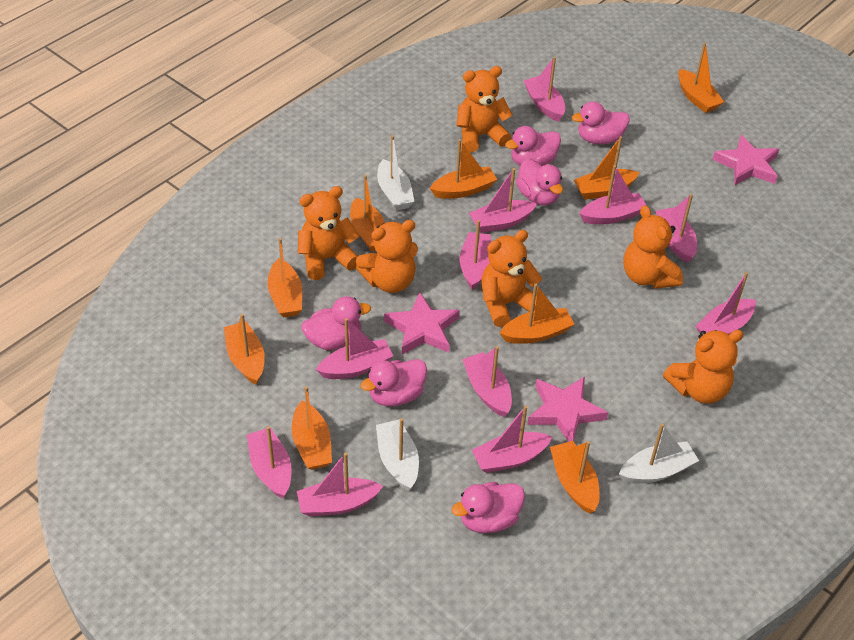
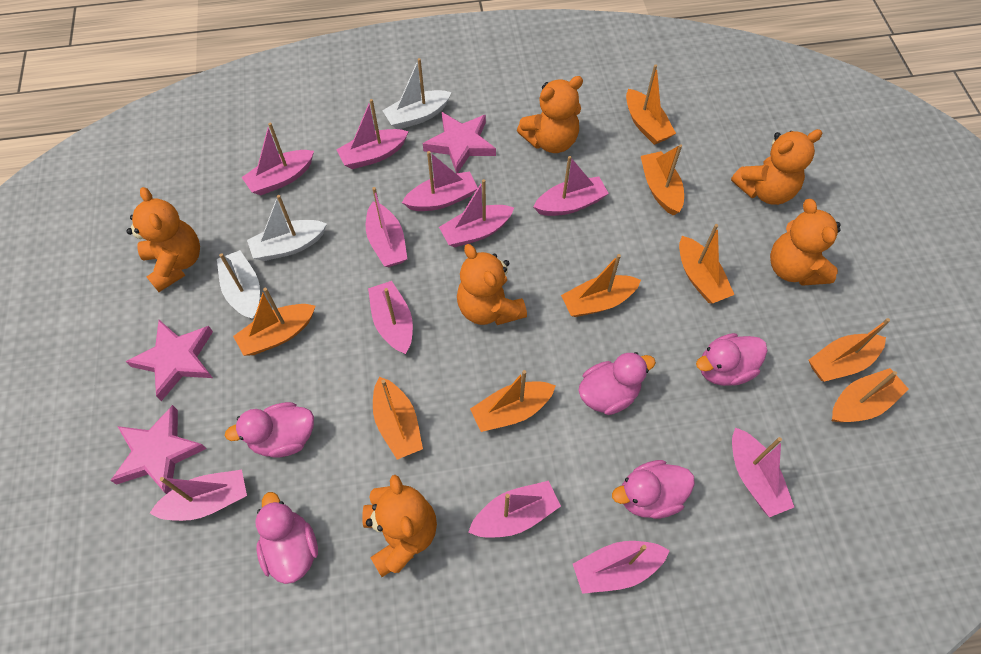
pink duck: 6 -> 5

